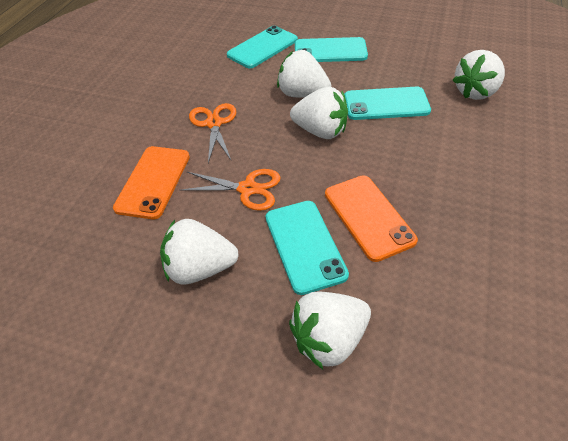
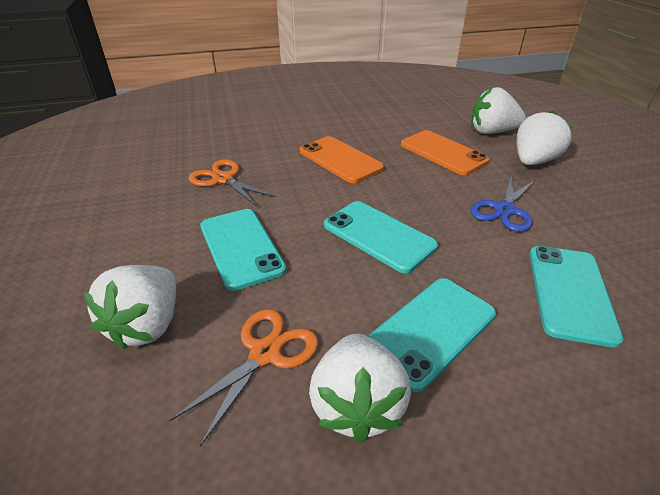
blue scissors: 0 -> 1
white strawberry: 5 -> 4

